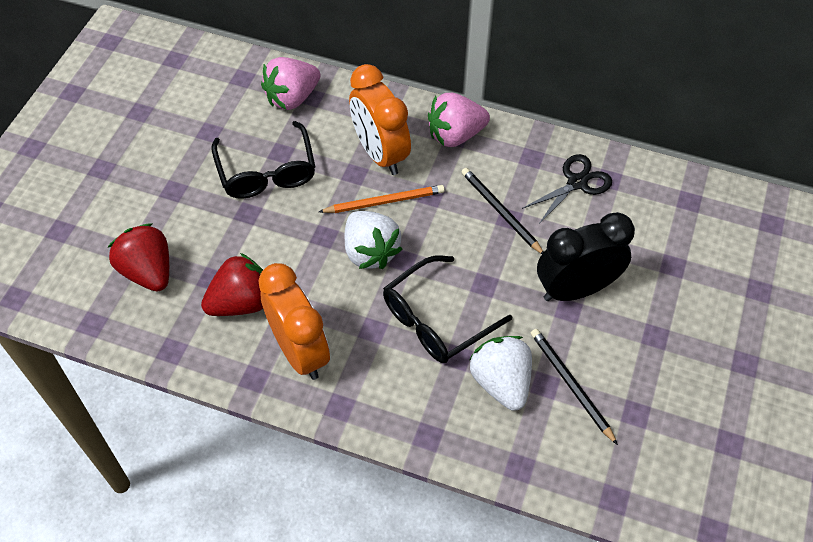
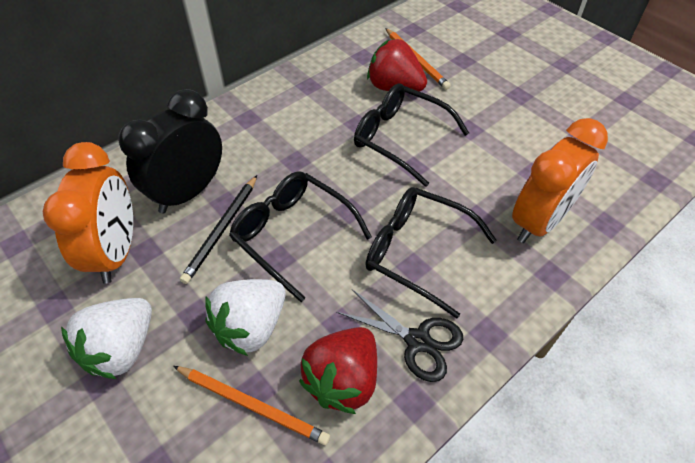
black glasses: 2 -> 3
black pencil: 2 -> 1
orange pencil: 1 -> 2
pink strawberry: 2 -> 0

